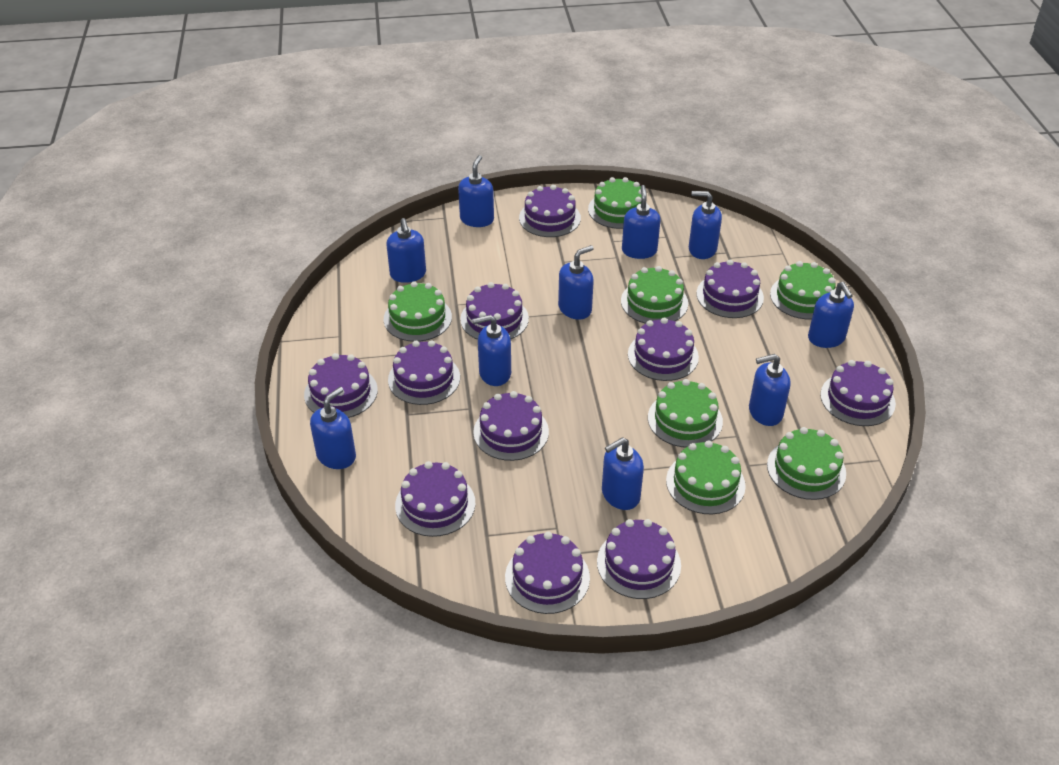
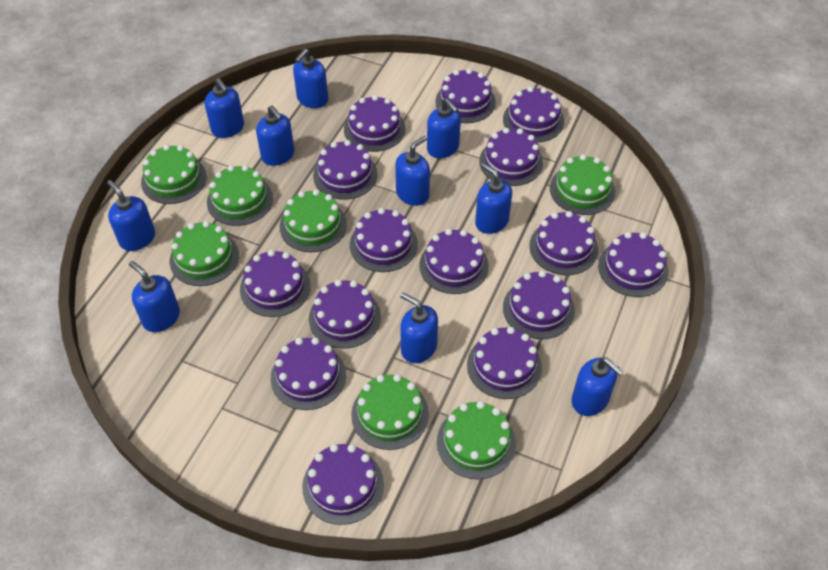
purple cake: 11 -> 15

